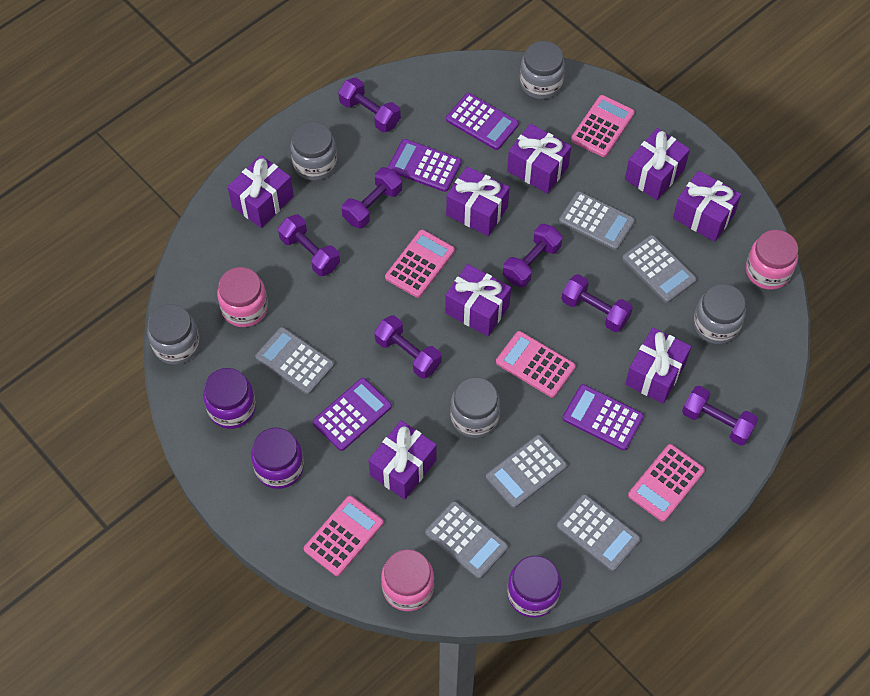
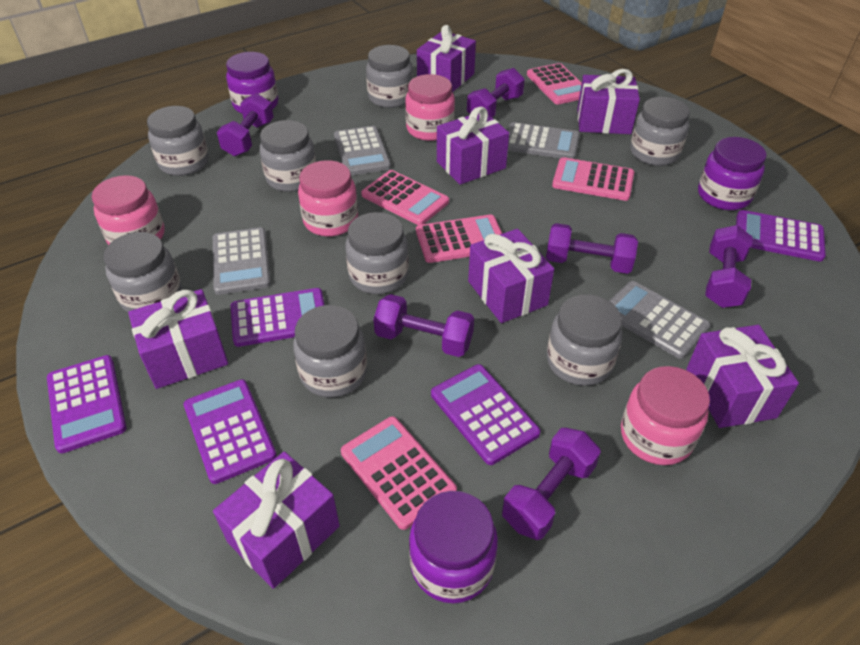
grey calculator: 6 -> 4
grey jar: 5 -> 8
pink jar: 3 -> 4
purple calculator: 4 -> 5
purple dumbbell: 7 -> 6
purple gift: 8 -> 7

